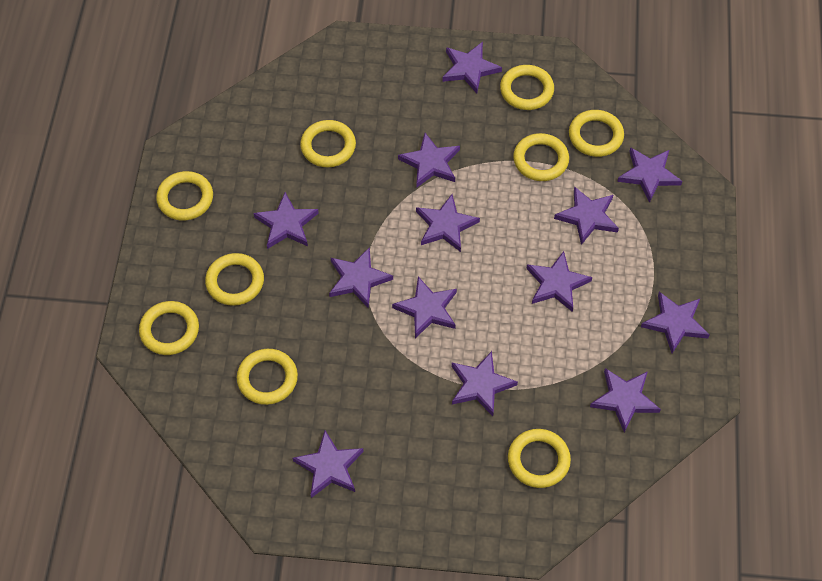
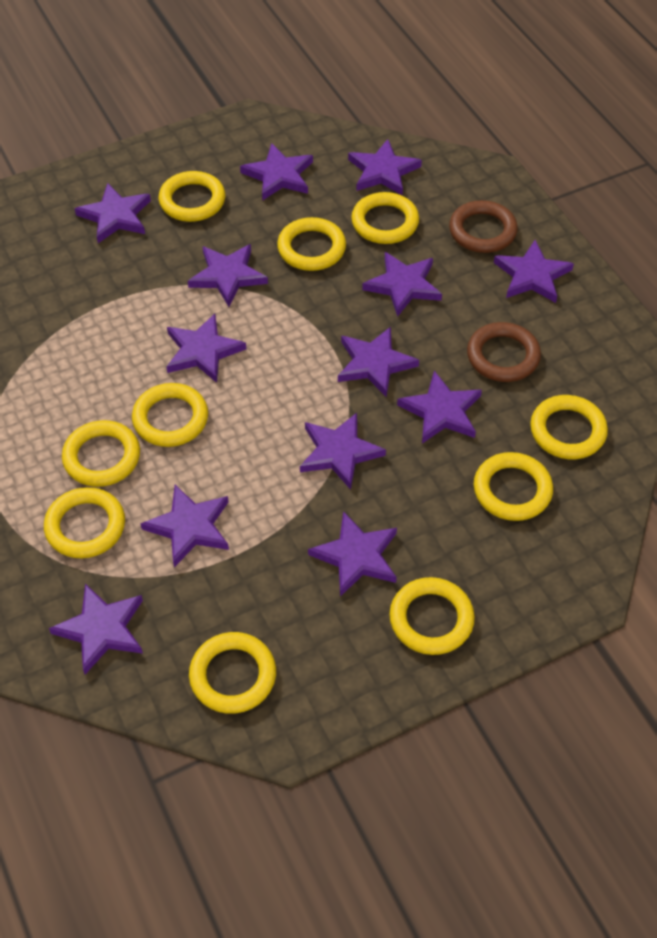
brown ring: 0 -> 2
yellow ring: 9 -> 10

